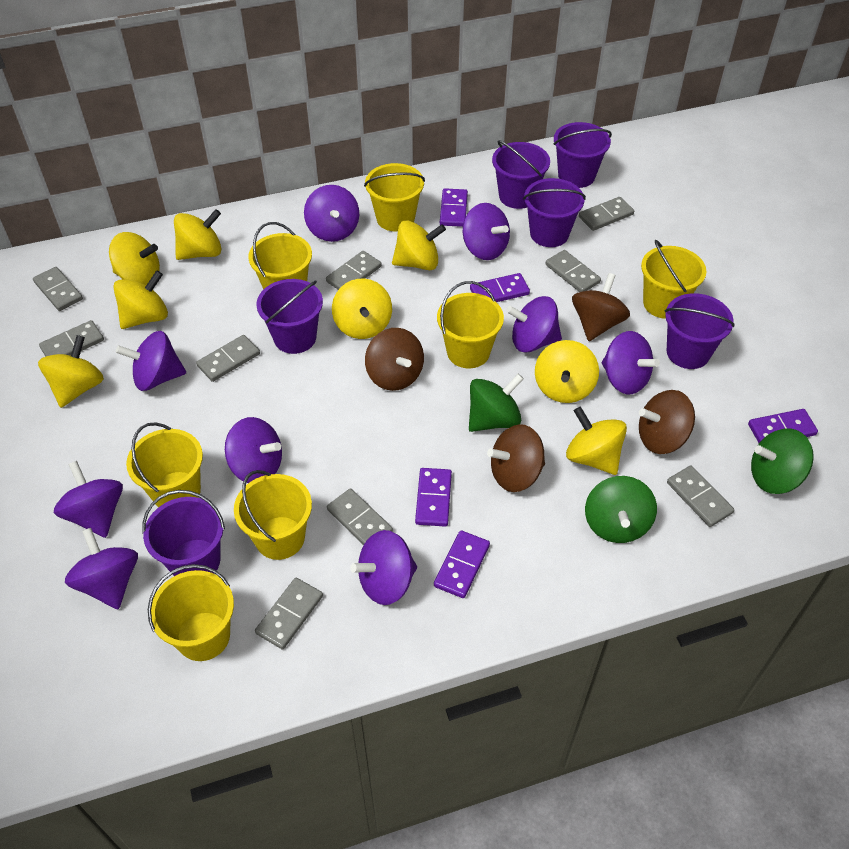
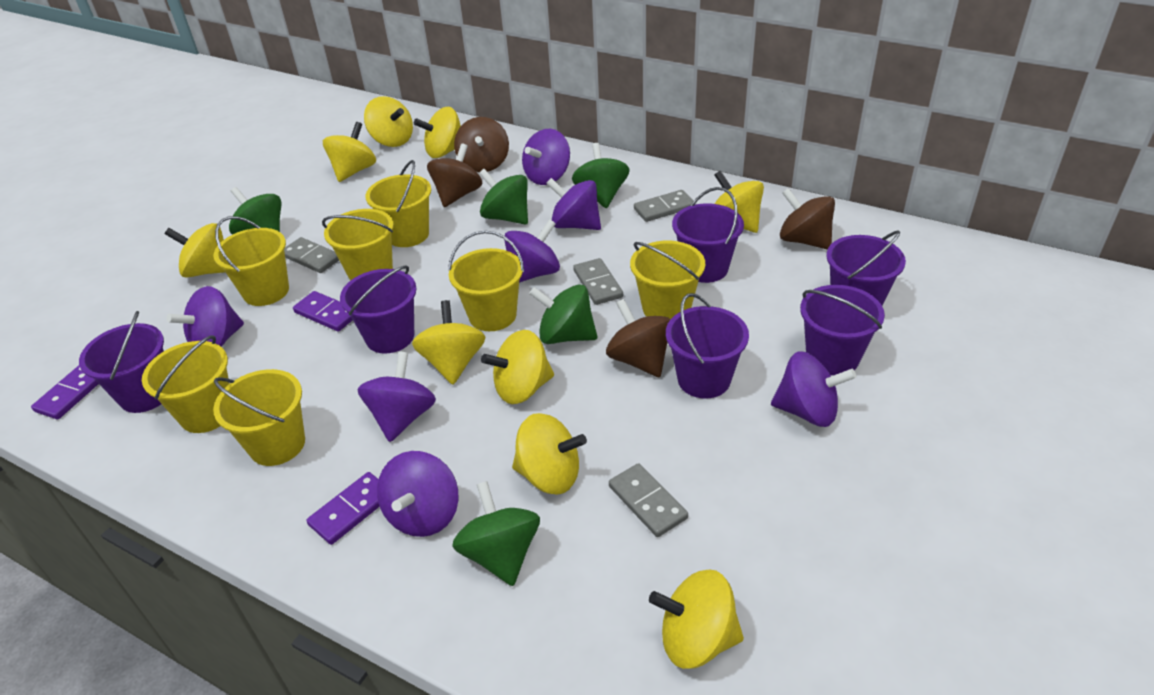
green spinning top: 3 -> 5
grey domino: 9 -> 4
purple domino: 5 -> 3
purple spinning top: 9 -> 7
yellow spinning top: 8 -> 9

